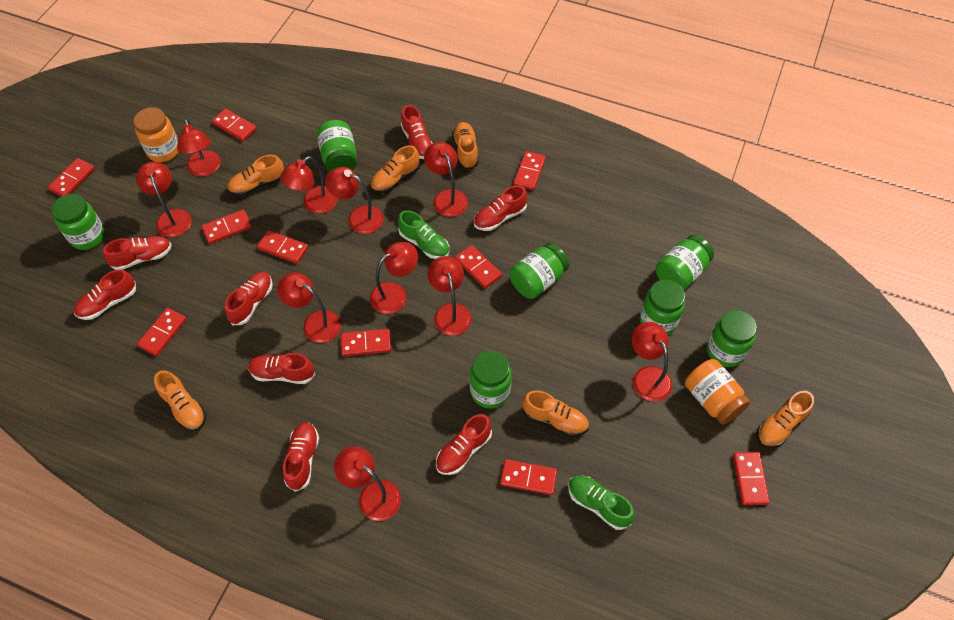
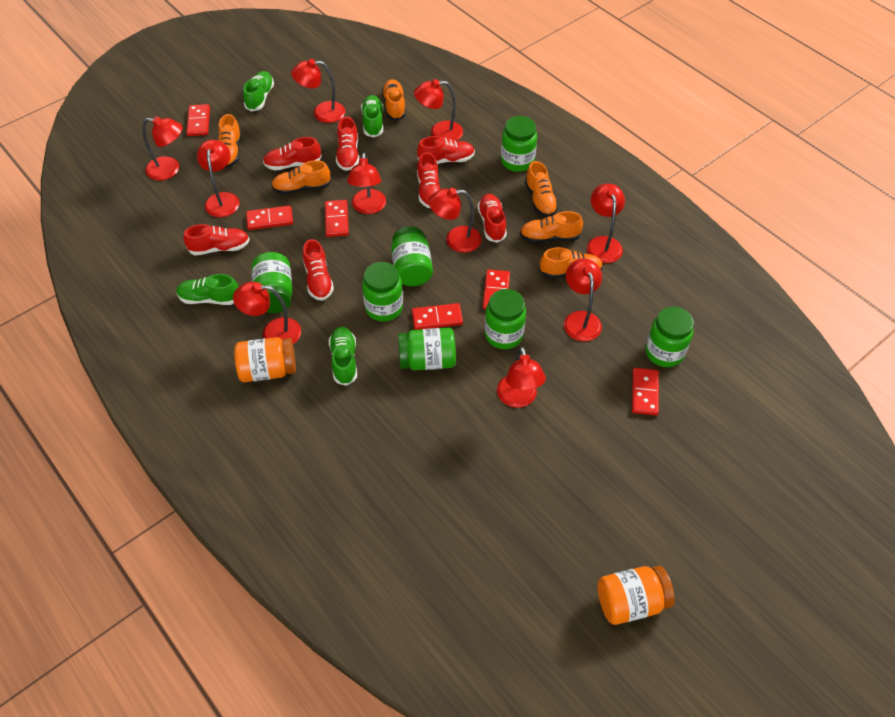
green shoe: 2 -> 4
red domino: 10 -> 6
red shoe: 8 -> 7

